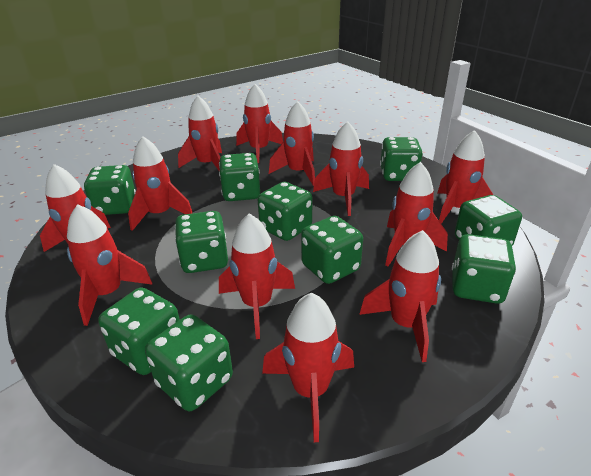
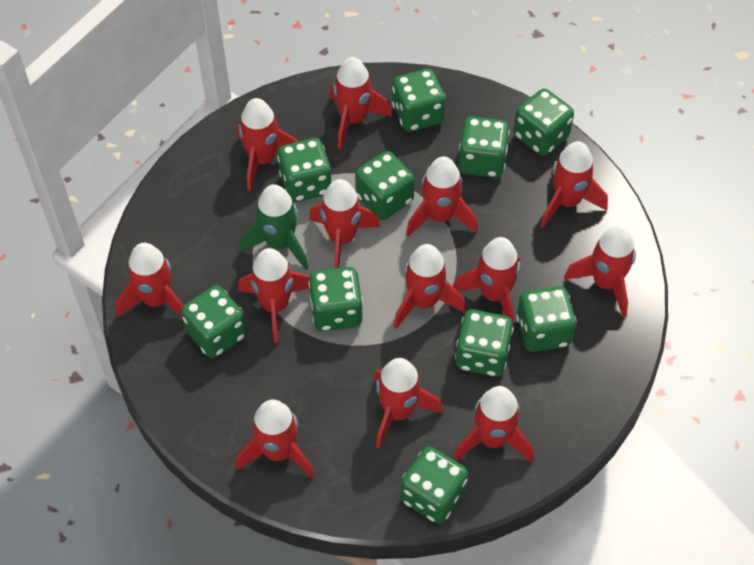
green rocket: 0 -> 1
red rocket: 12 -> 13

